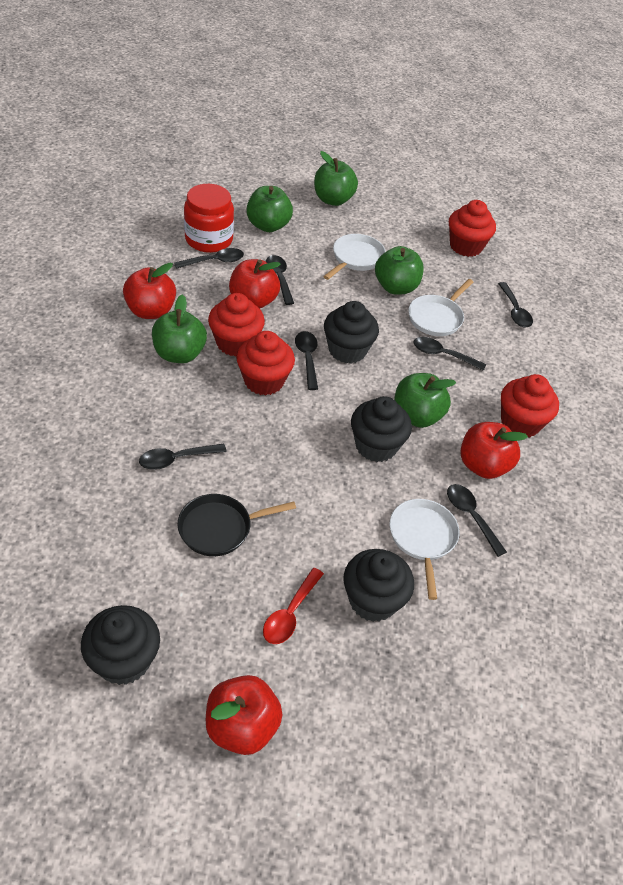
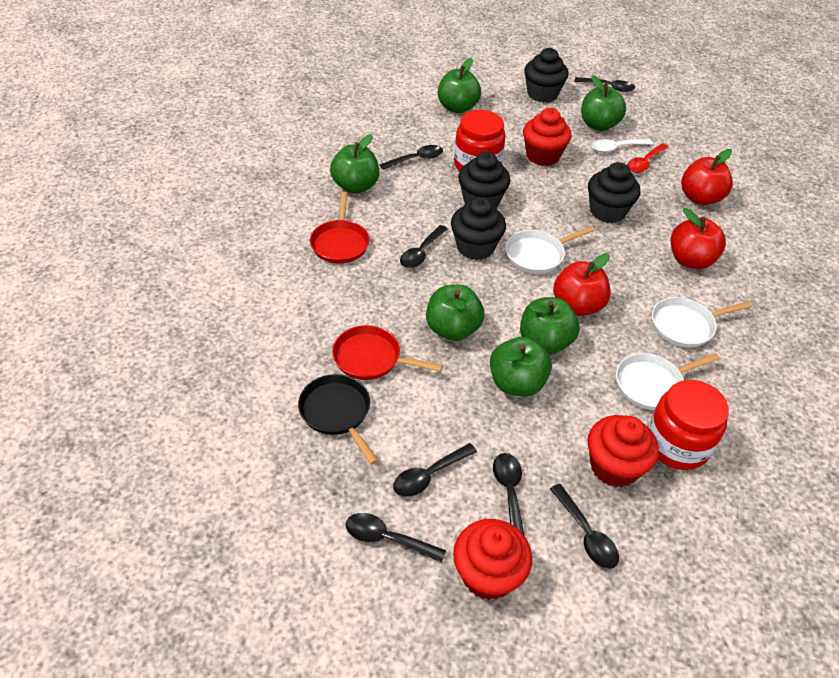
green apple: 5 -> 6
red apple: 4 -> 3
red cupcake: 4 -> 3
red jar: 1 -> 2
red pan: 0 -> 2
white spoon: 0 -> 1

